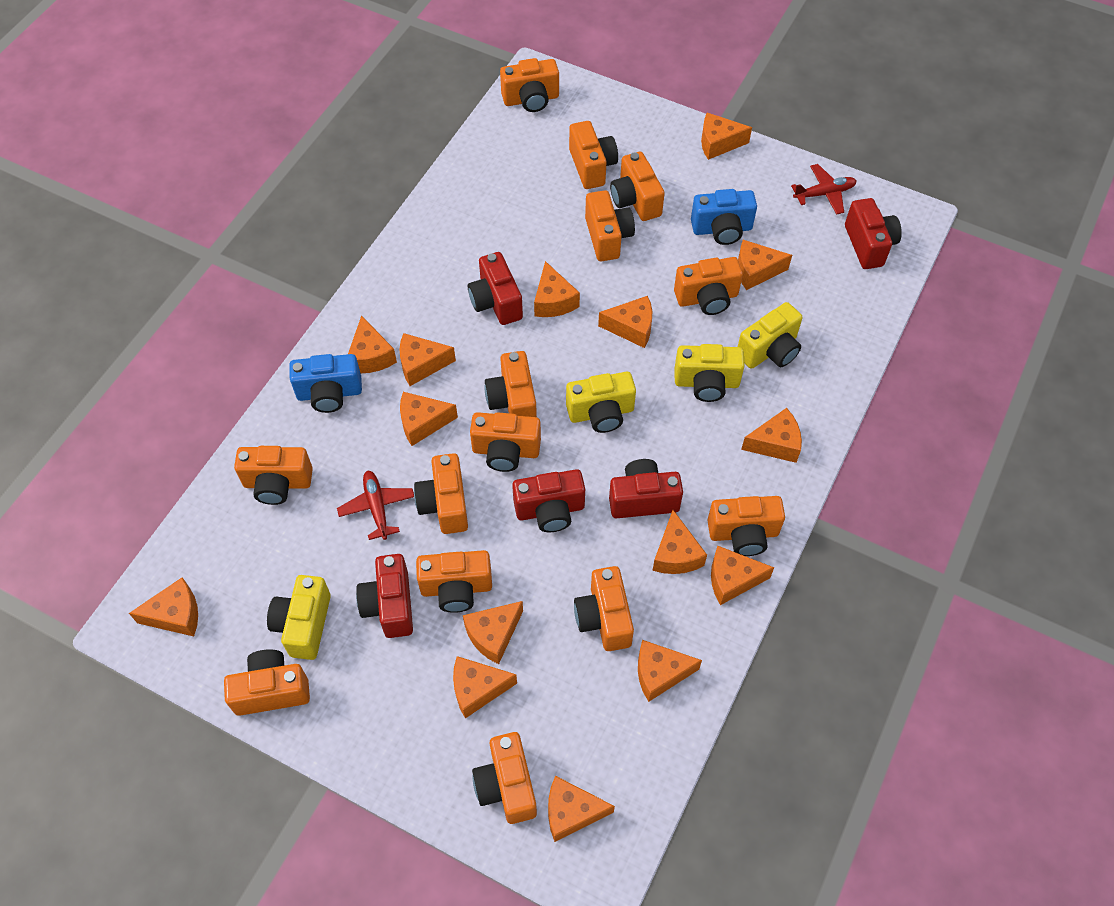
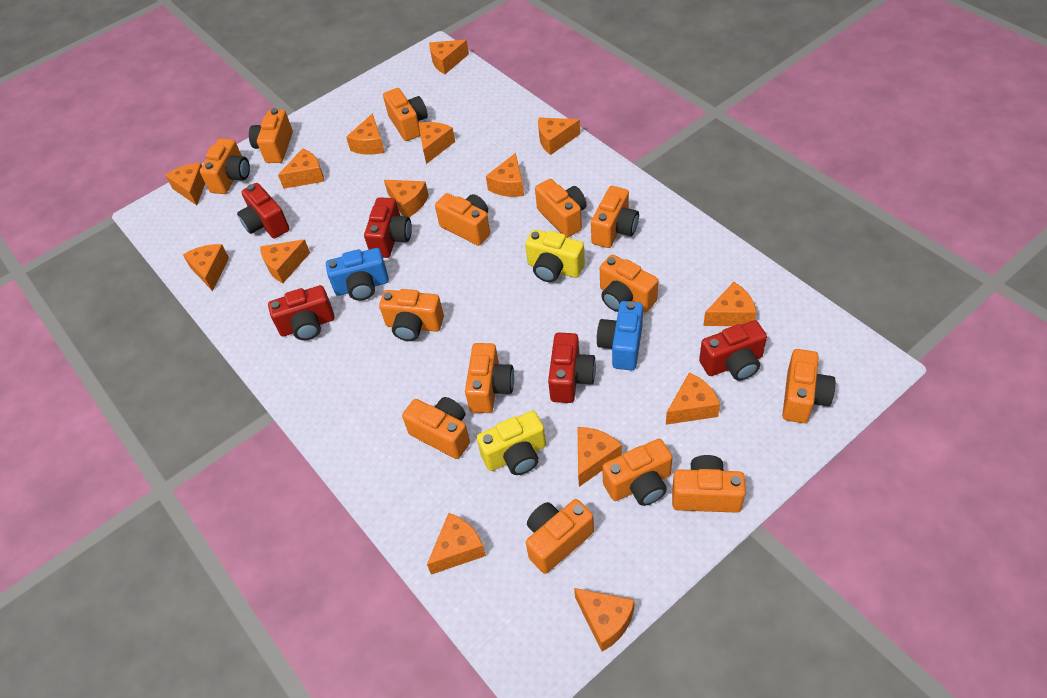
red plane: 2 -> 0
yellow camera: 4 -> 2

